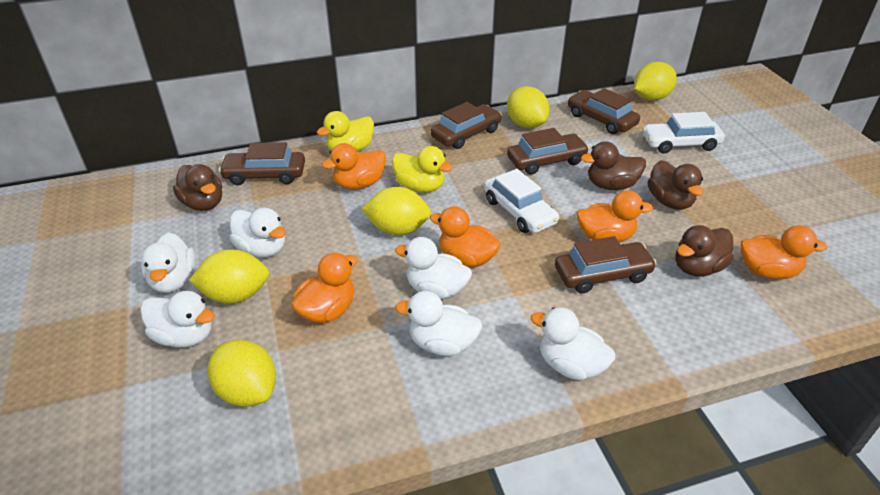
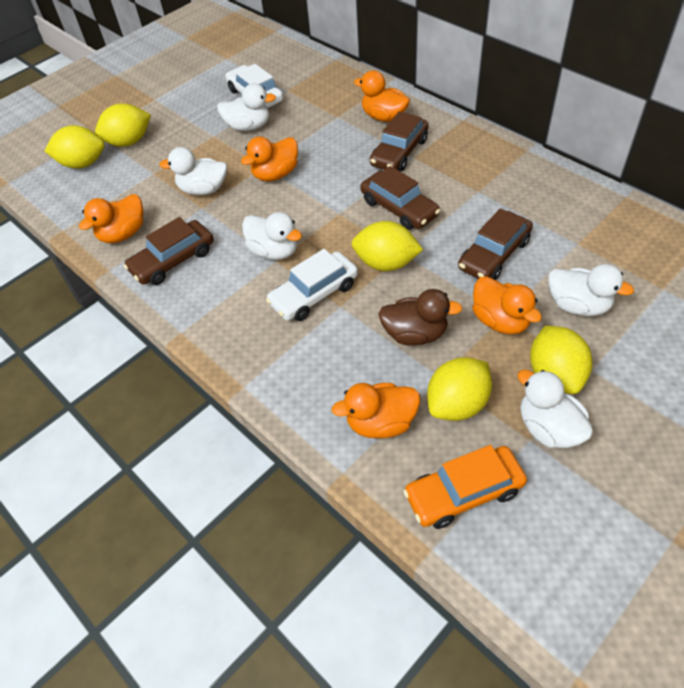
brown car: 5 -> 4
brown duck: 4 -> 1
orange car: 0 -> 1
white duck: 6 -> 5
yellow duck: 2 -> 0

